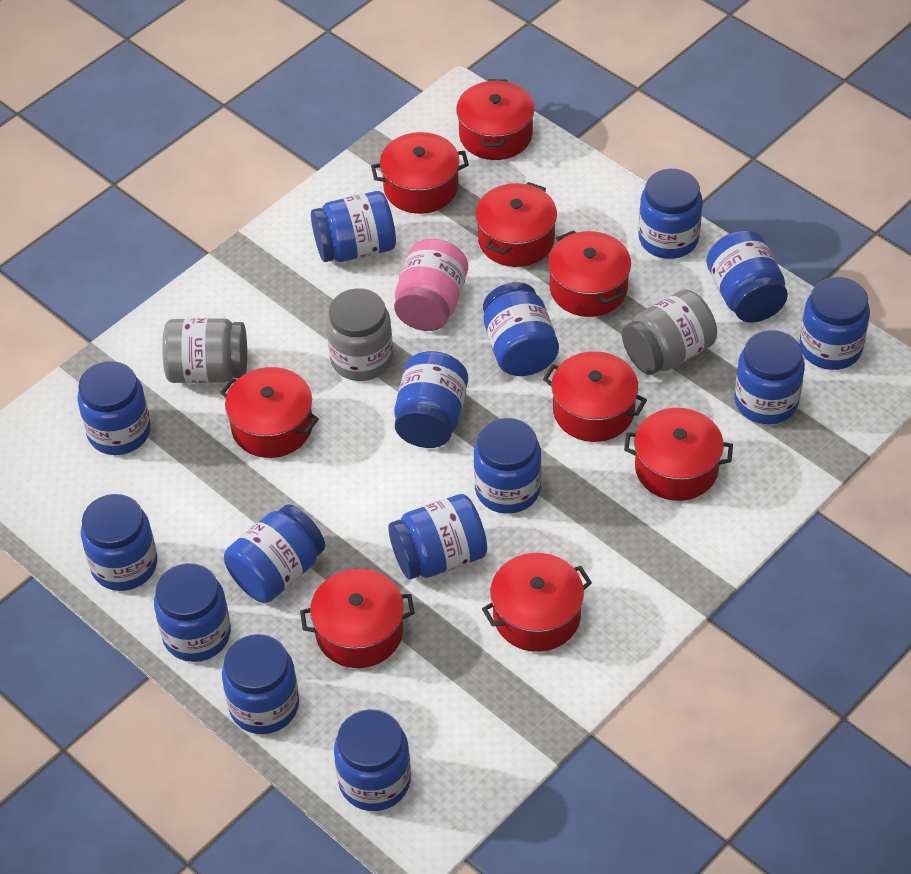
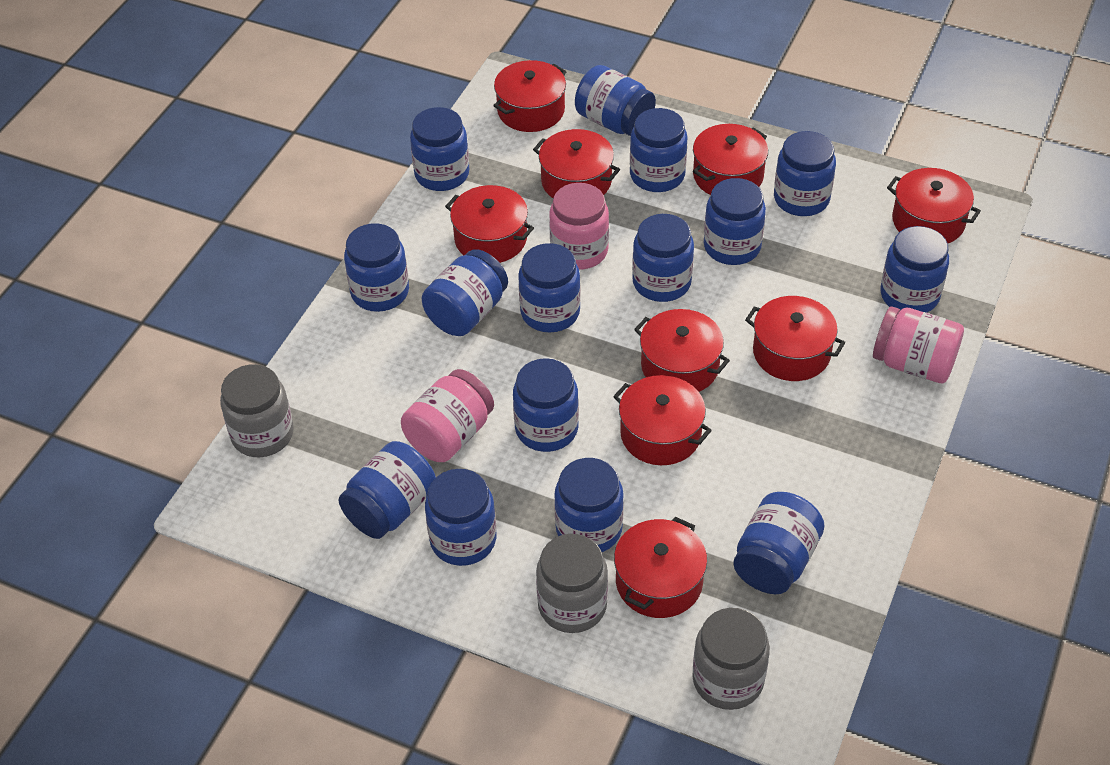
pink jar: 1 -> 3

